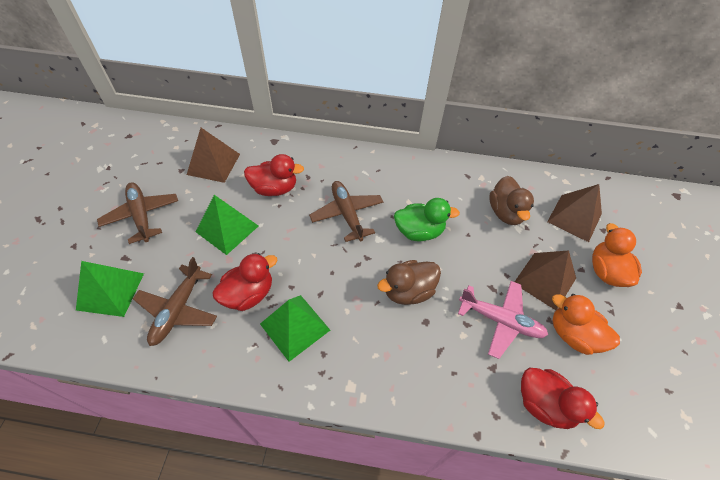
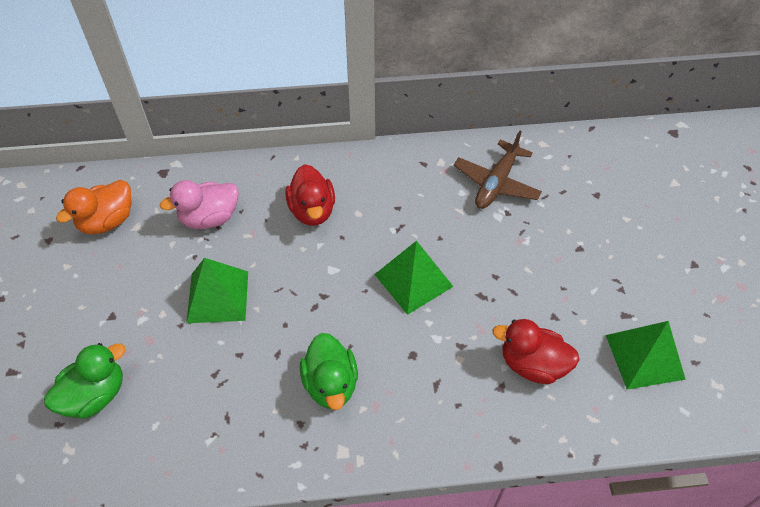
brown duck: 2 -> 0
brown plane: 3 -> 1
brown pyramid: 3 -> 0
green duck: 1 -> 2
orange duck: 2 -> 1
pink duck: 0 -> 1
pink plane: 1 -> 0
red duck: 3 -> 2

